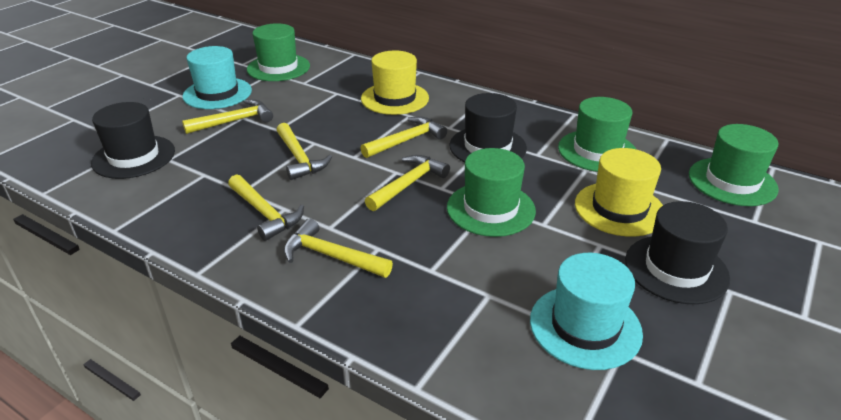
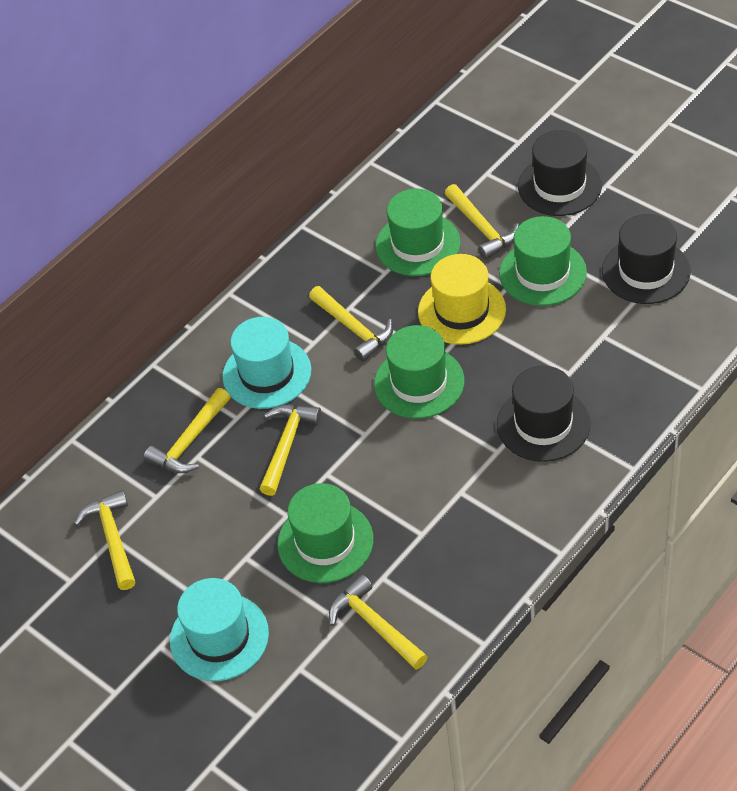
yellow hat: 2 -> 1

